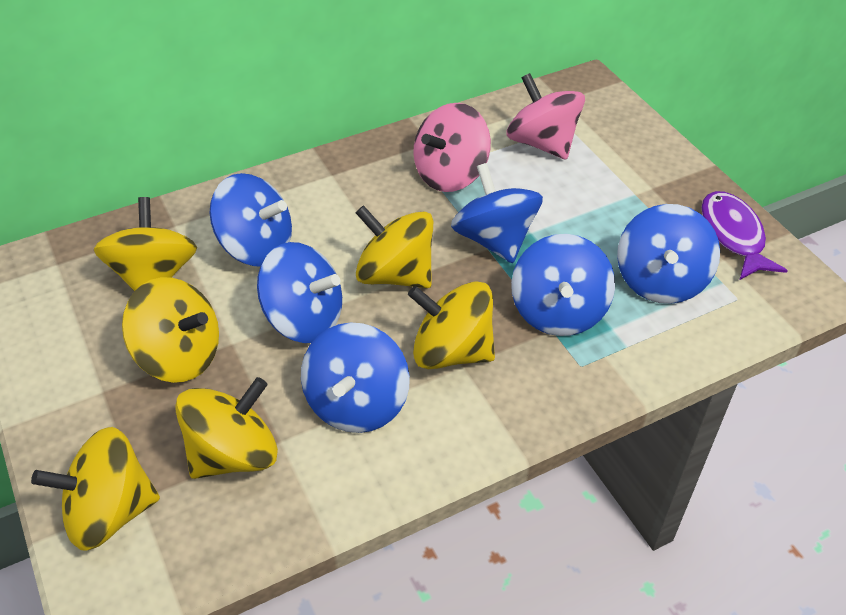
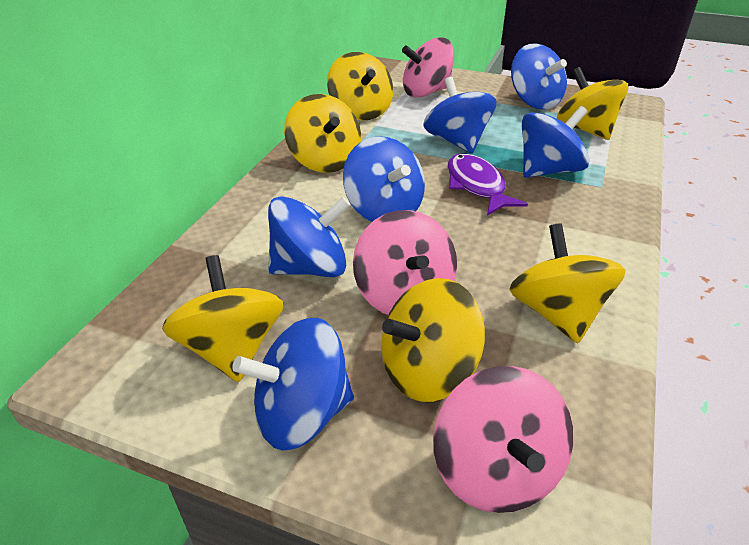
pink spinning top: 2 -> 3

